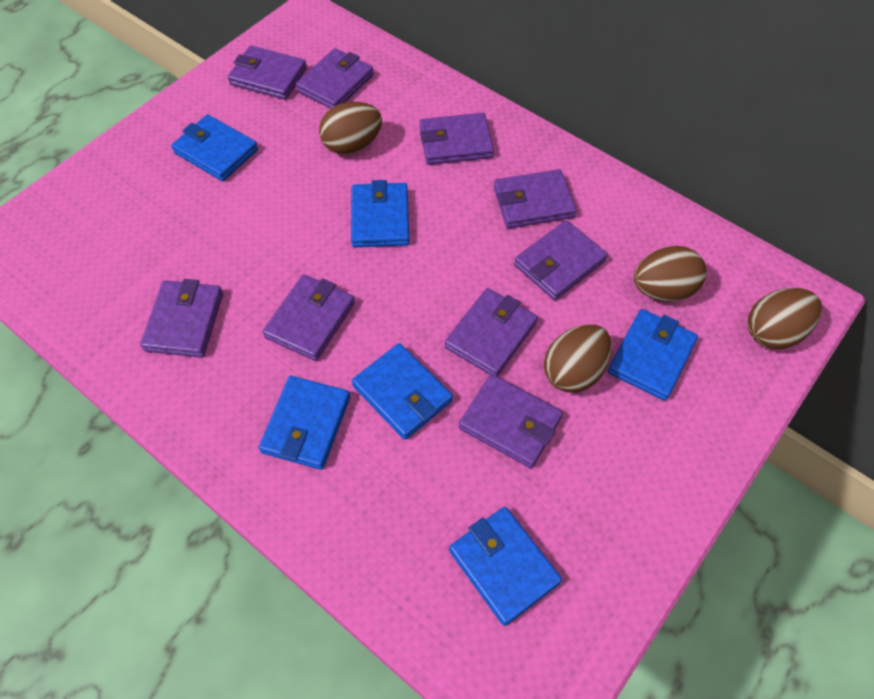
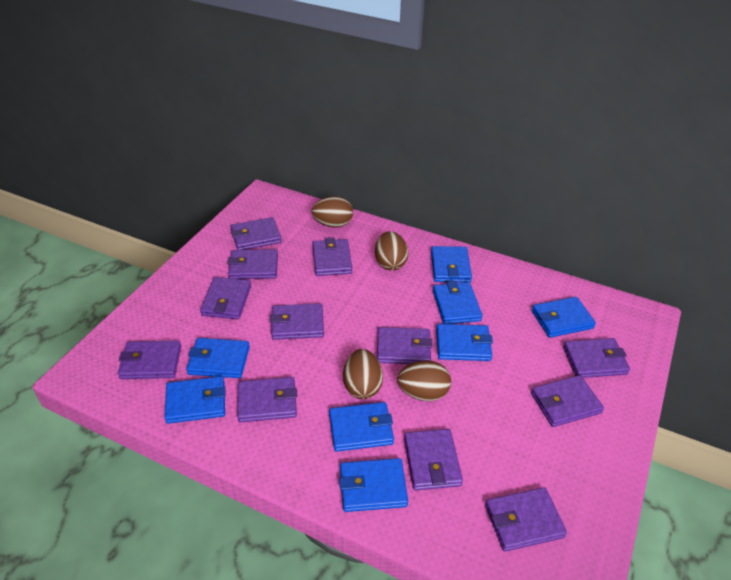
blue wallet: 6 -> 8
purple wallet: 9 -> 12

